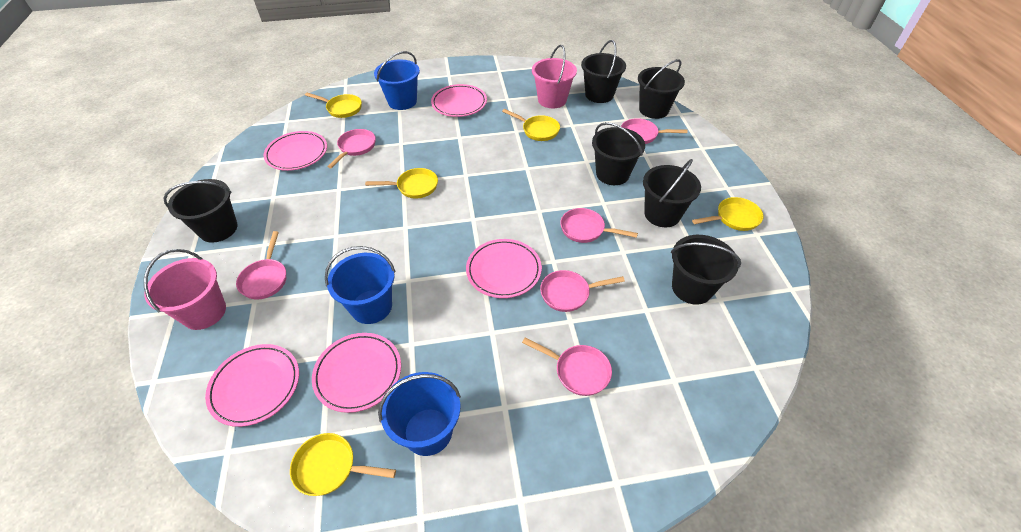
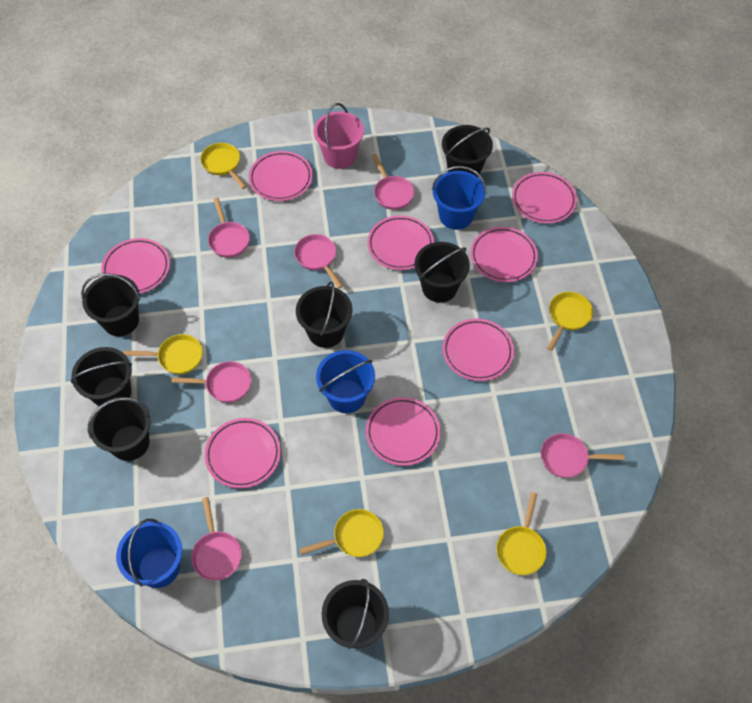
black bucket: 6 -> 7
pink bucket: 2 -> 1
pink plate: 5 -> 8

